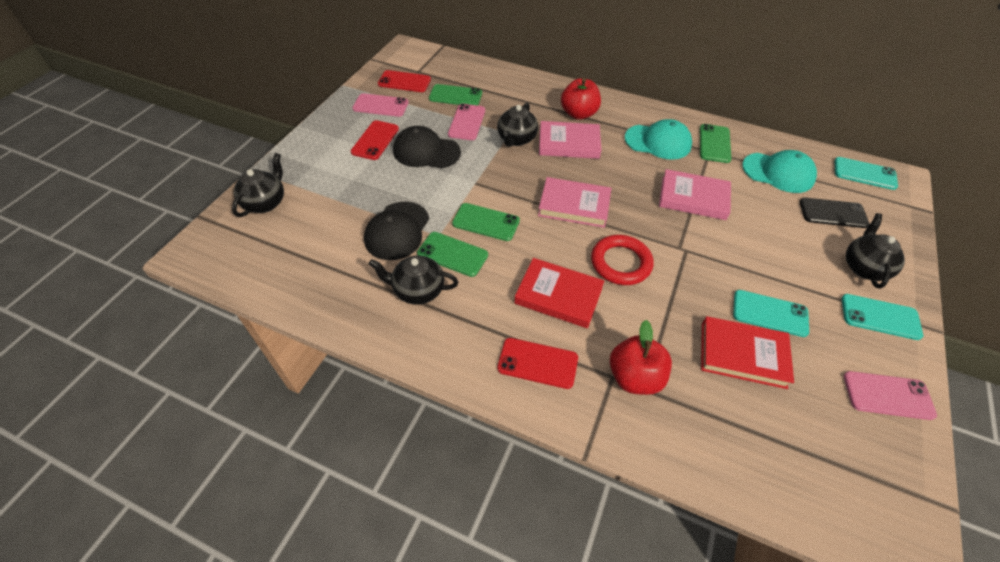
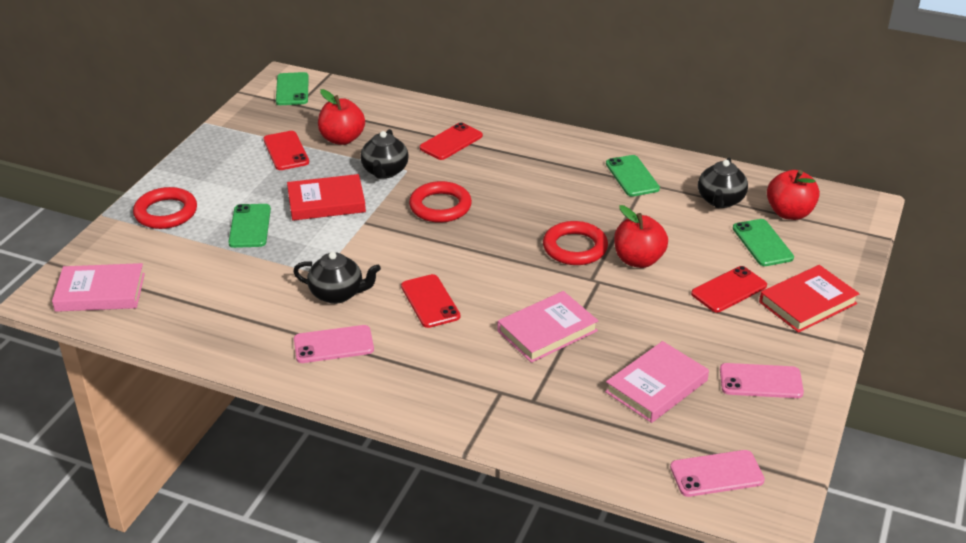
black cap: 2 -> 0
black phone: 1 -> 0
black teapot: 4 -> 3
red apple: 2 -> 3
red phone: 3 -> 4
red ring: 1 -> 3
turquoise cap: 2 -> 0
turquoise phone: 3 -> 0

